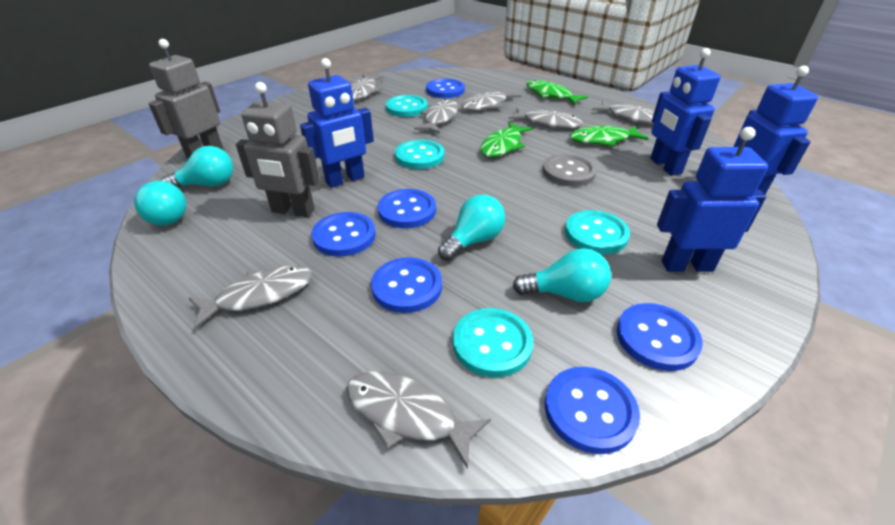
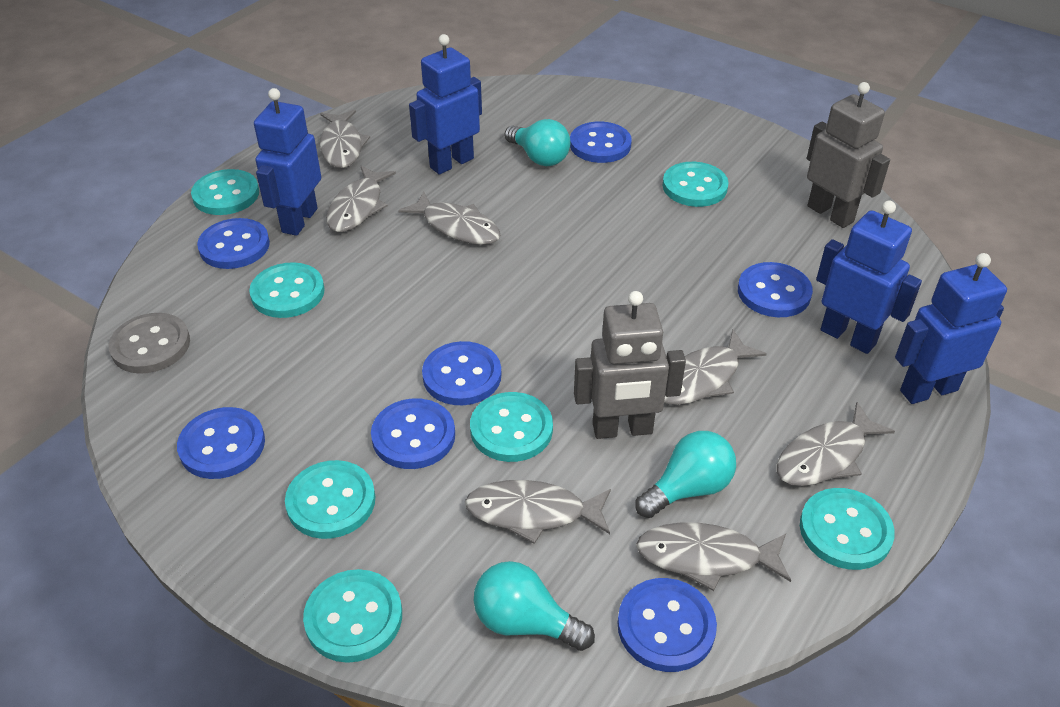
blue button: 6 -> 7
green fish: 3 -> 0
turquoise button: 4 -> 7
turquoise light bulb: 4 -> 3

